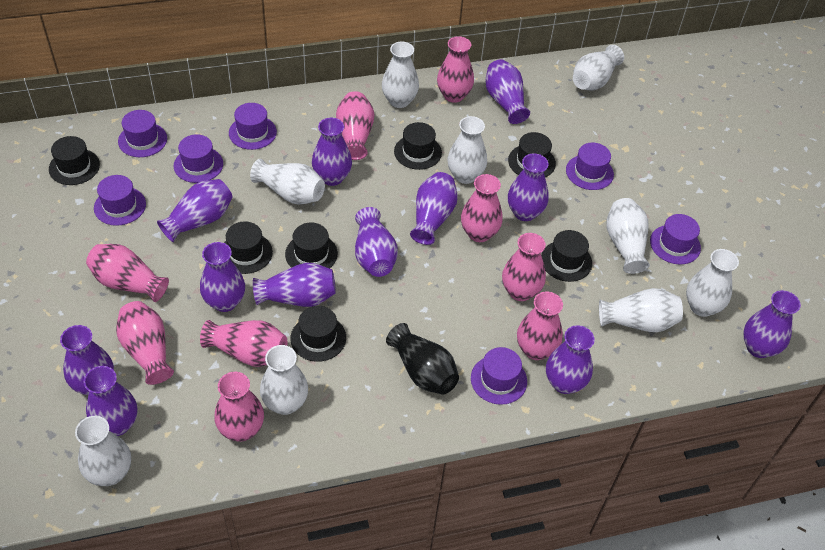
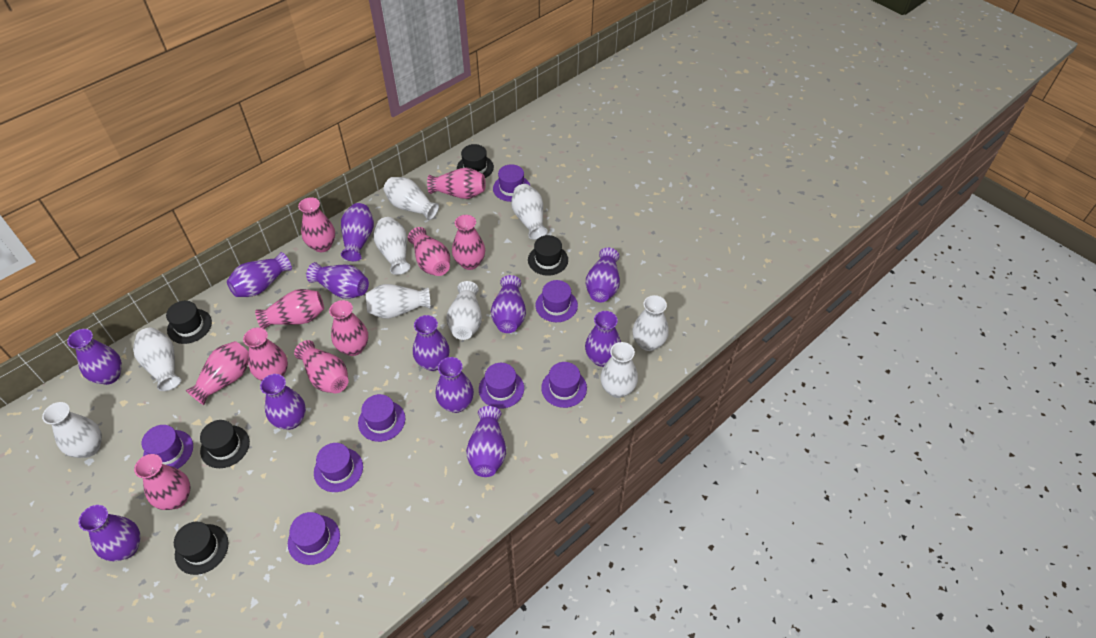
black hat: 7 -> 5
black vase: 1 -> 0
pink vase: 9 -> 10
purple hat: 7 -> 8

